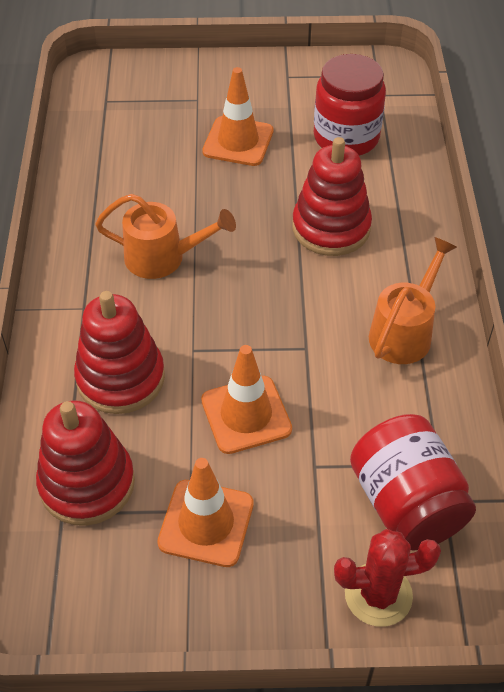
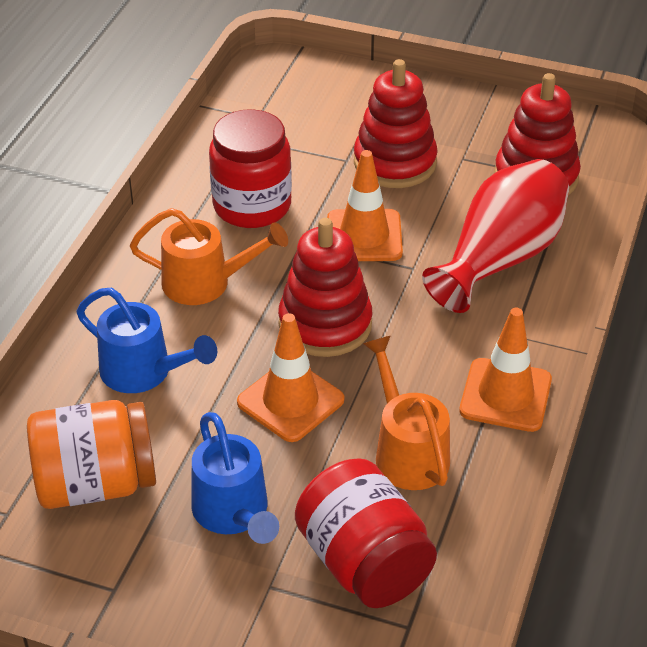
blue watering can: 0 -> 2
orange jar: 0 -> 1
red cactus: 1 -> 0
red vase: 0 -> 1

